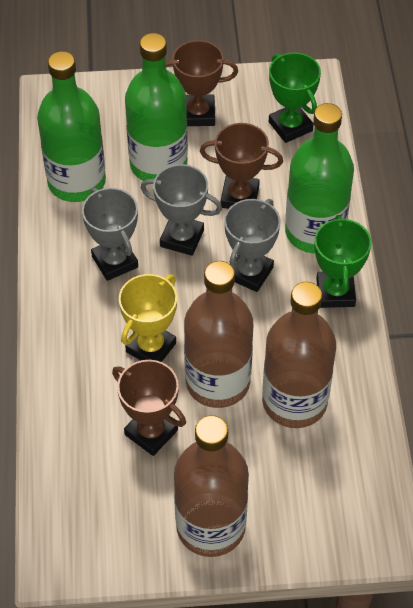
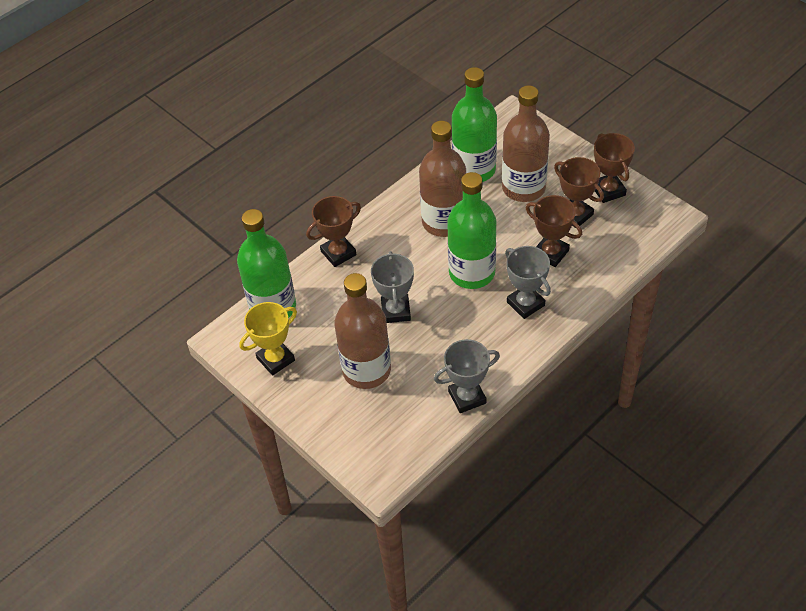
brown trophy: 3 -> 4
green trophy: 2 -> 0

